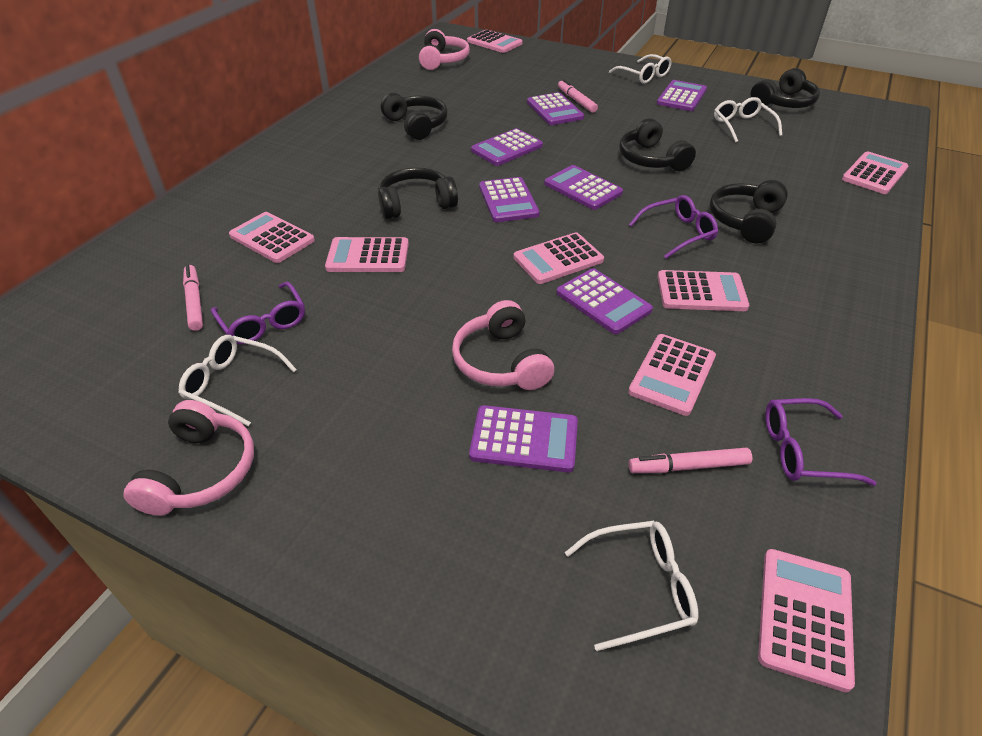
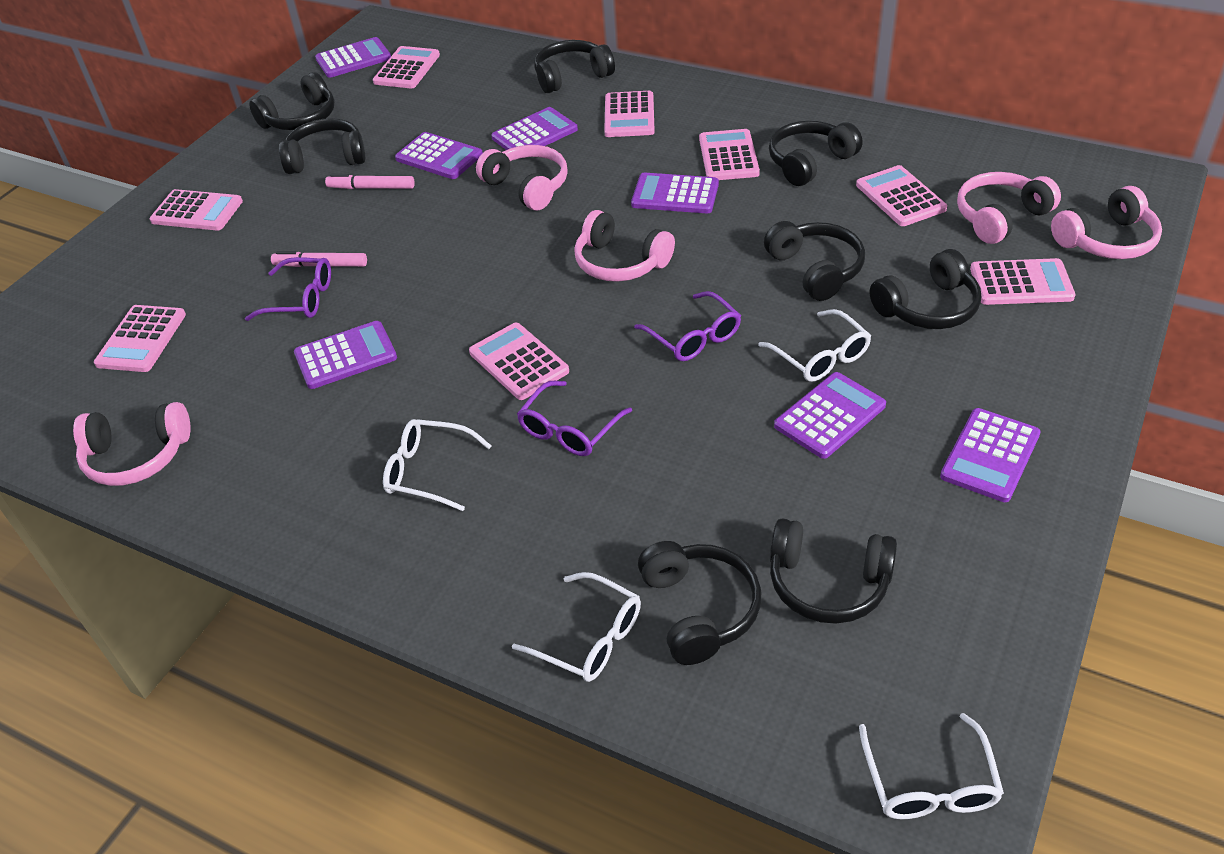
black headphones: 5 -> 8
pink headphones: 3 -> 5
pink marker: 3 -> 2

